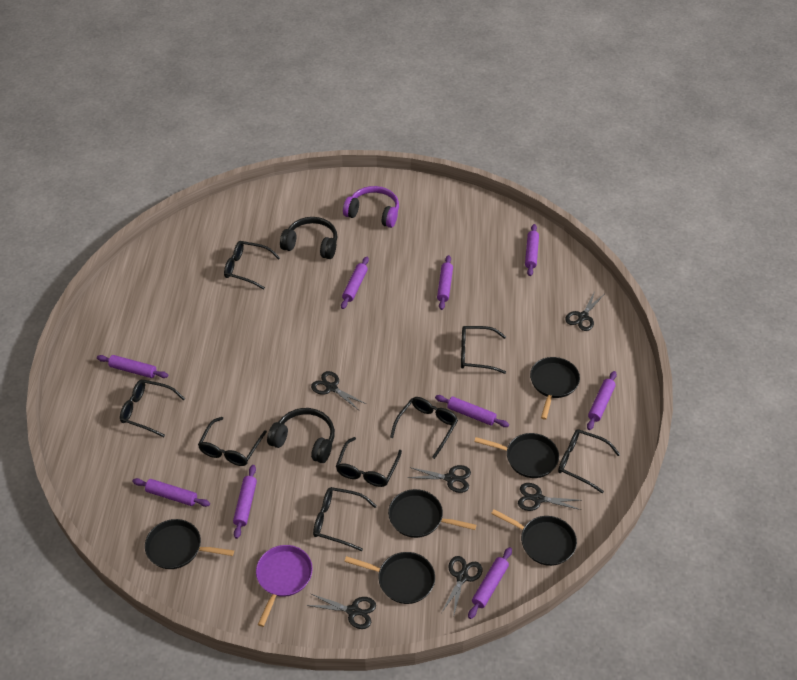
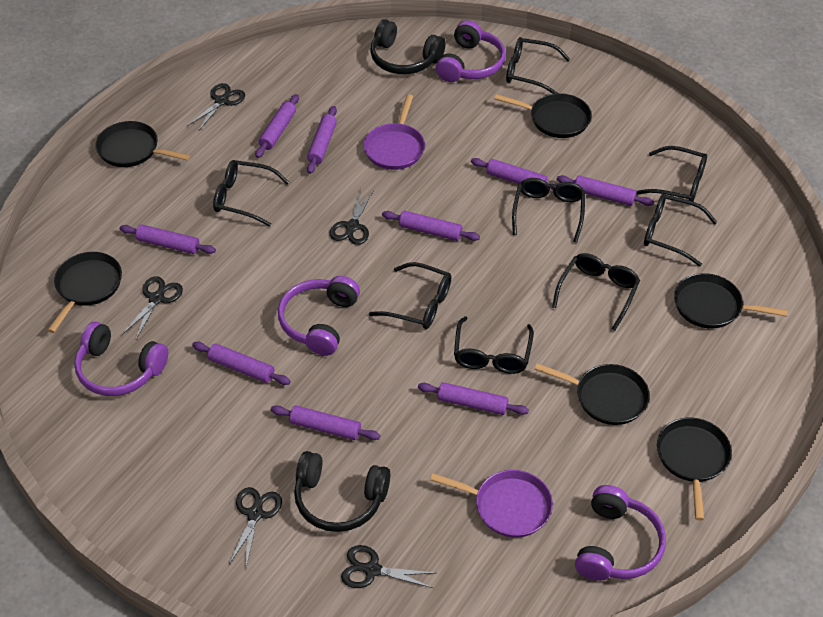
black scissors: 6 -> 5
purple headphones: 1 -> 4
purple pan: 1 -> 2

